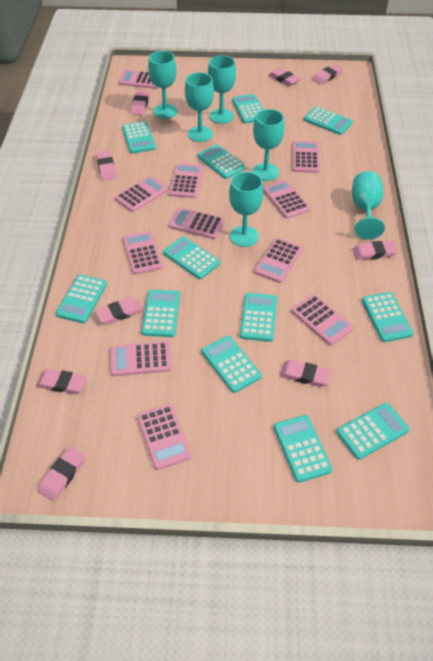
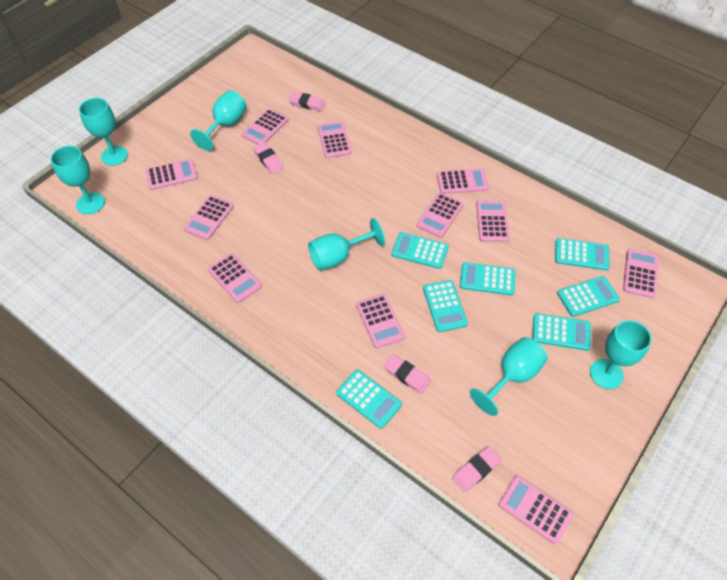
pink eraser: 9 -> 4
turquoise calculator: 12 -> 7

